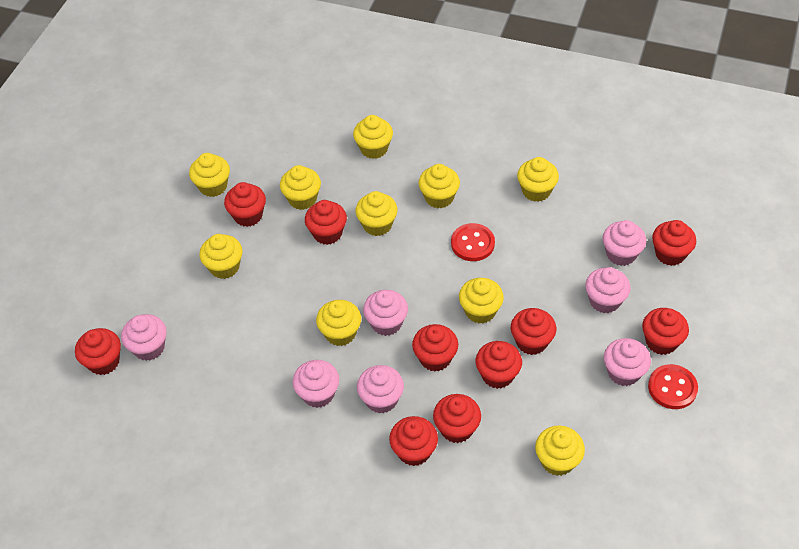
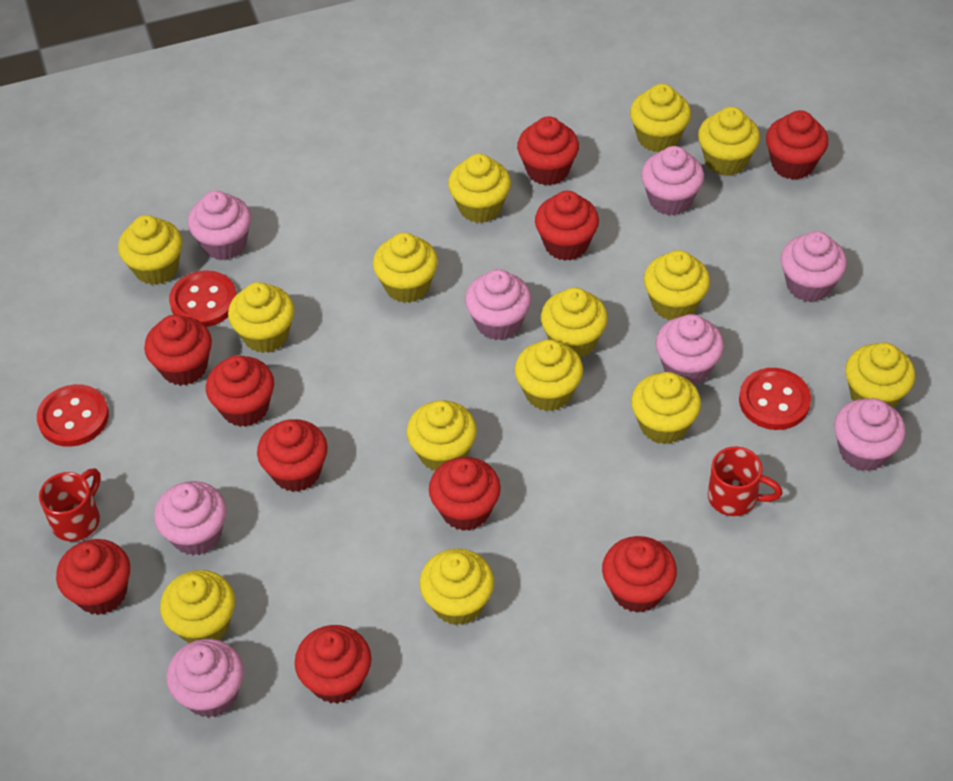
pink cupcake: 7 -> 8
red button: 2 -> 3
red mug: 0 -> 2
yellow cupcake: 10 -> 14

